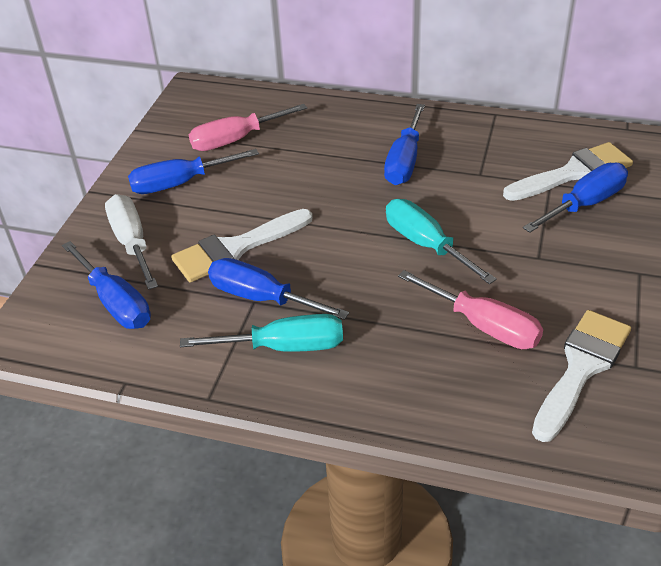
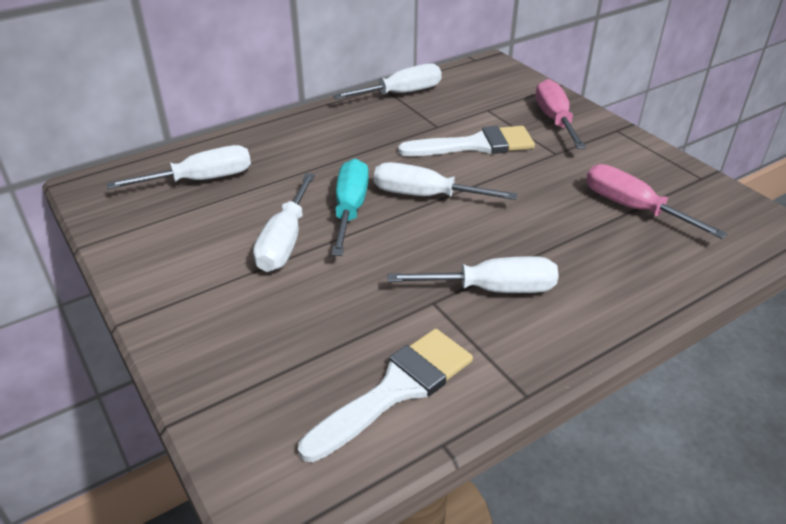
blue screwdriver: 5 -> 0
turquoise screwdriver: 2 -> 1
white brush: 3 -> 2
white screwdriver: 1 -> 5

